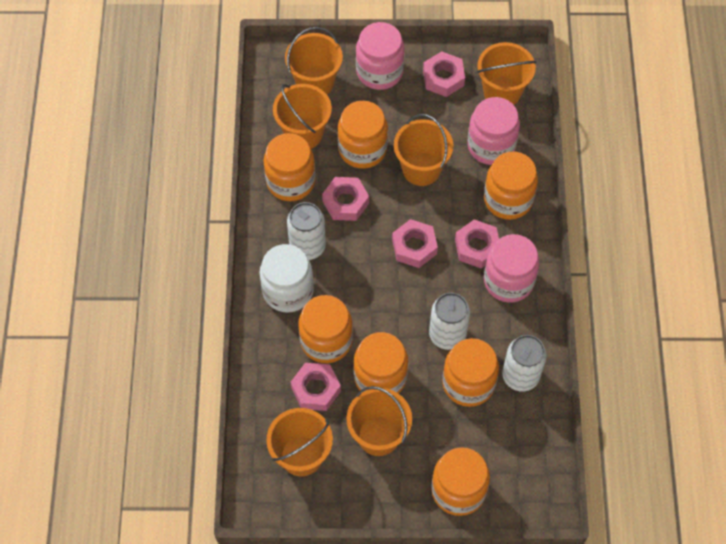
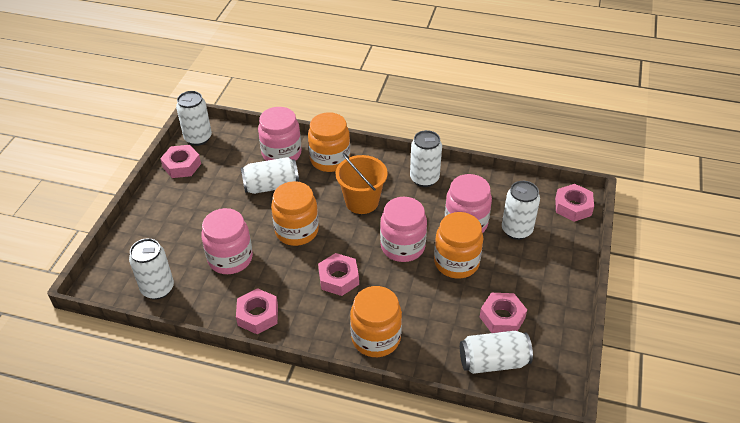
orange bucket: 6 -> 1
orange jar: 7 -> 4
pink jar: 3 -> 4
white can: 3 -> 6
white jar: 1 -> 0

